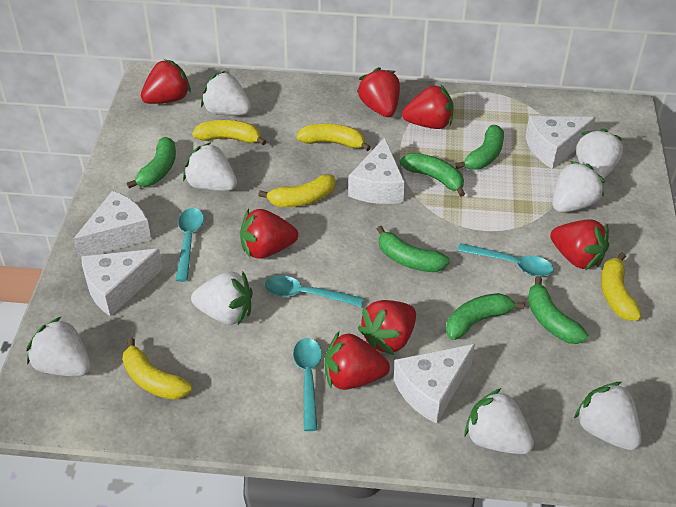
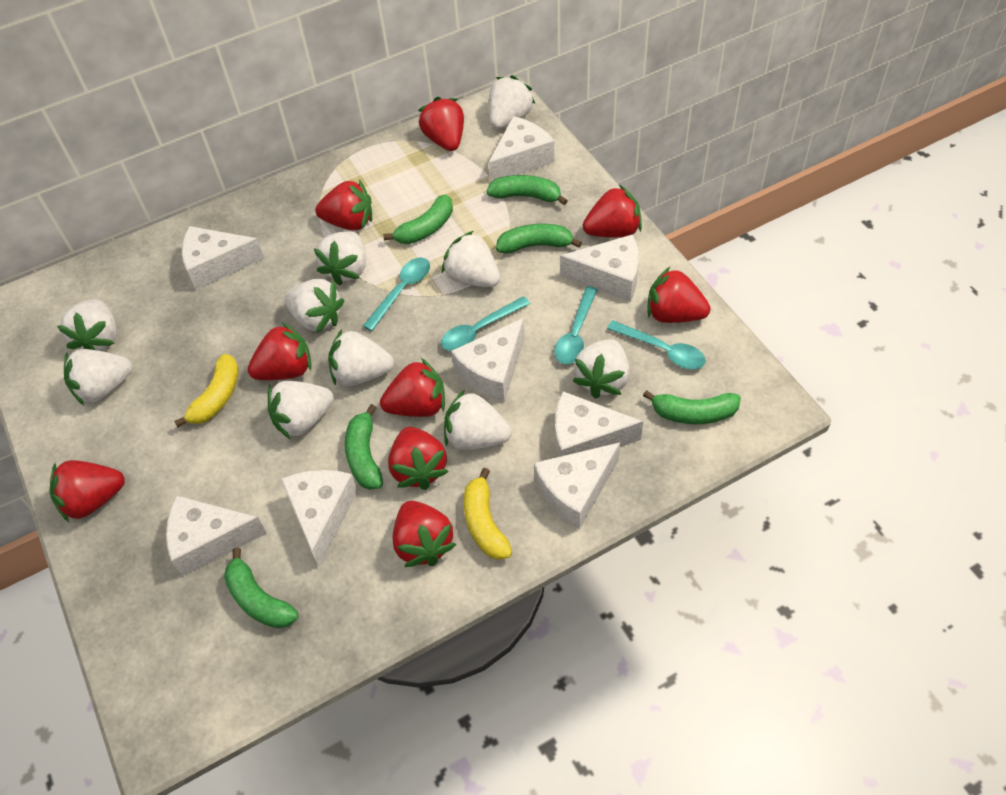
red strawberry: 7 -> 9
white cheese: 5 -> 8
white strawberry: 8 -> 10
yellow banana: 5 -> 2

